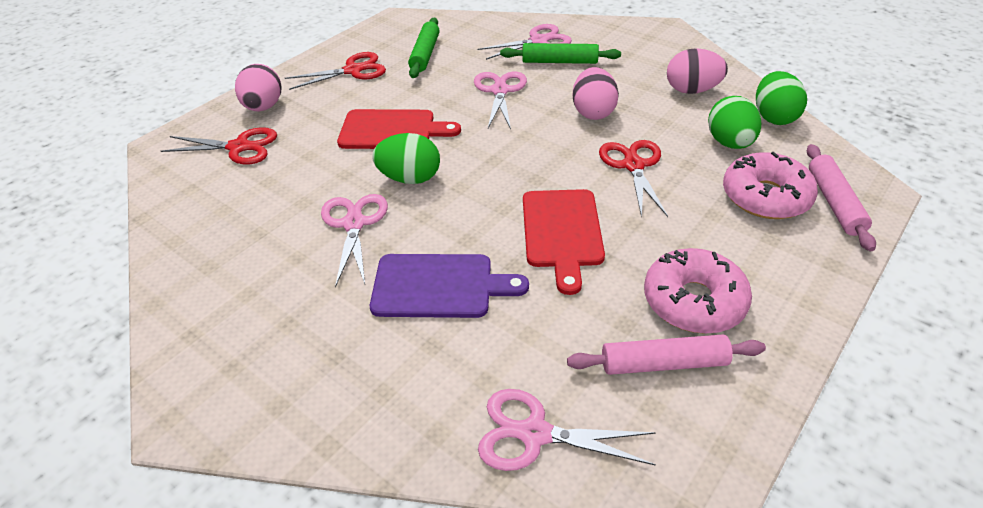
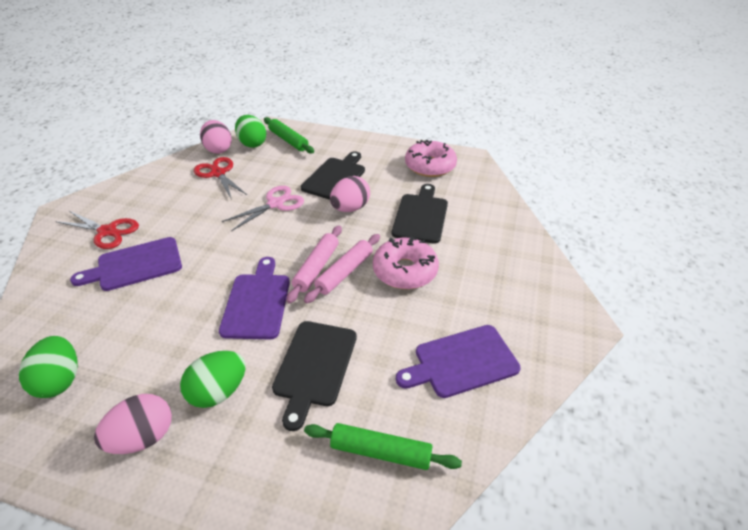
black cutting board: 0 -> 3
pink scissors: 4 -> 1
purple cutting board: 1 -> 3
red cutting board: 2 -> 0
red scissors: 3 -> 2

